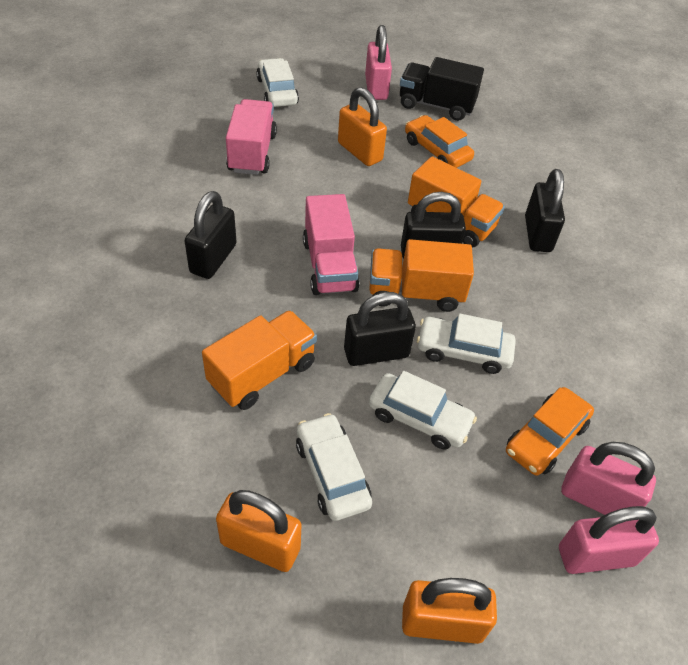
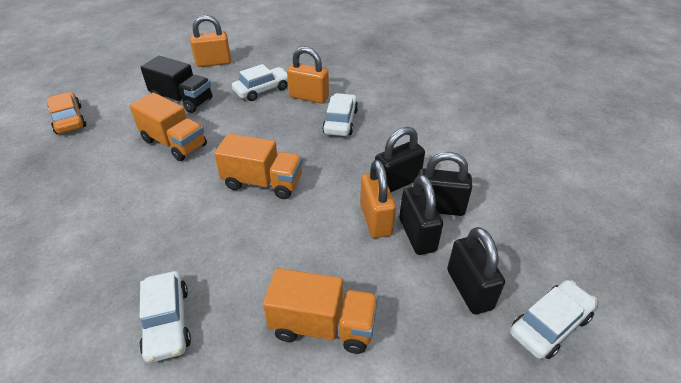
orange car: 2 -> 1
pink padlock: 3 -> 0
pink truck: 2 -> 0

